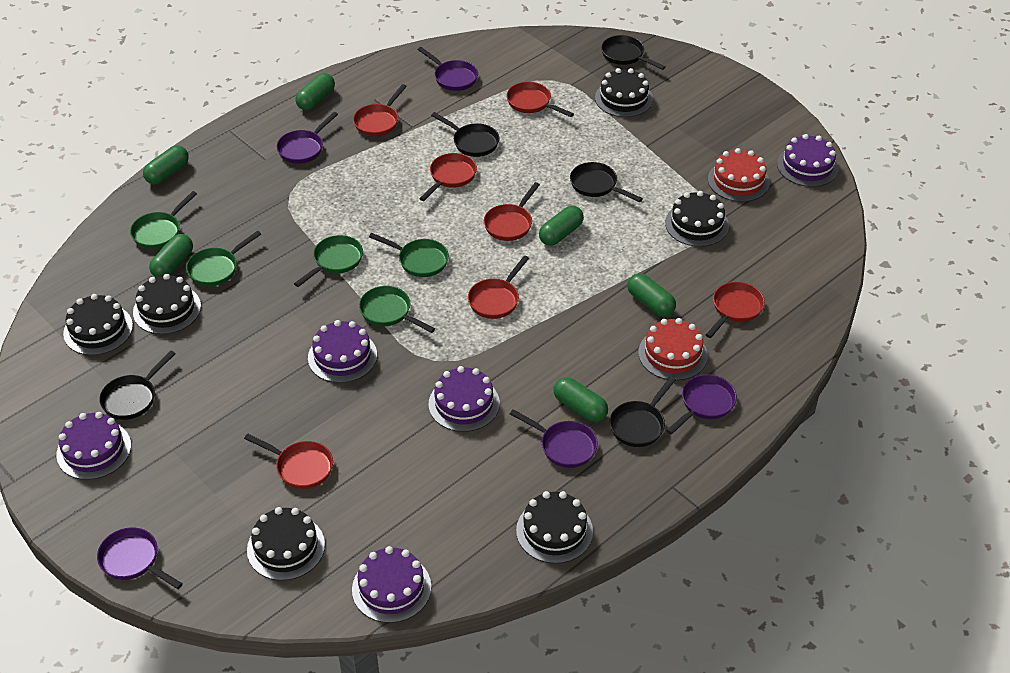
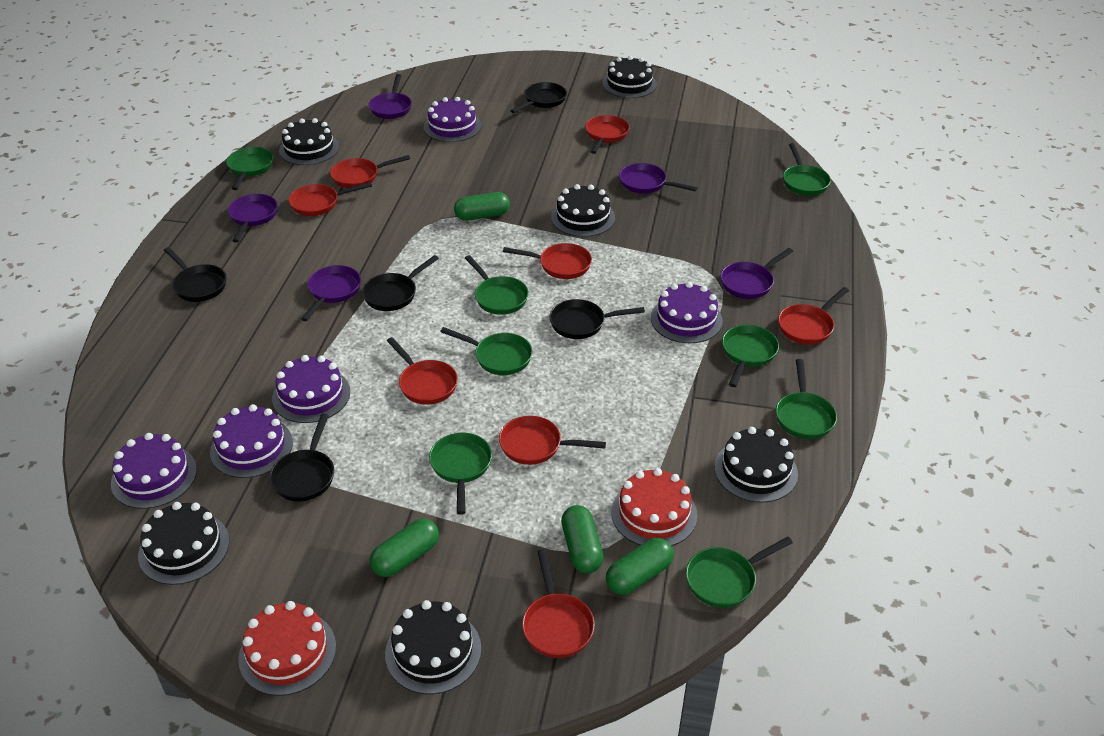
green capsule: 6 -> 4
green pan: 5 -> 8
red pan: 7 -> 8

